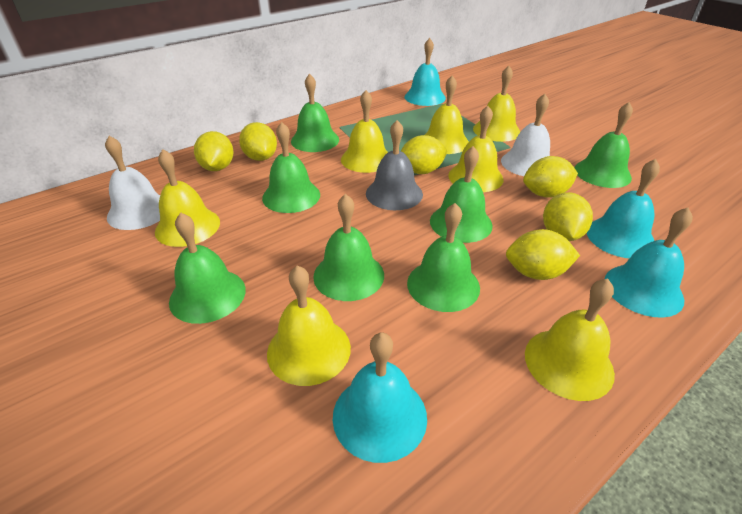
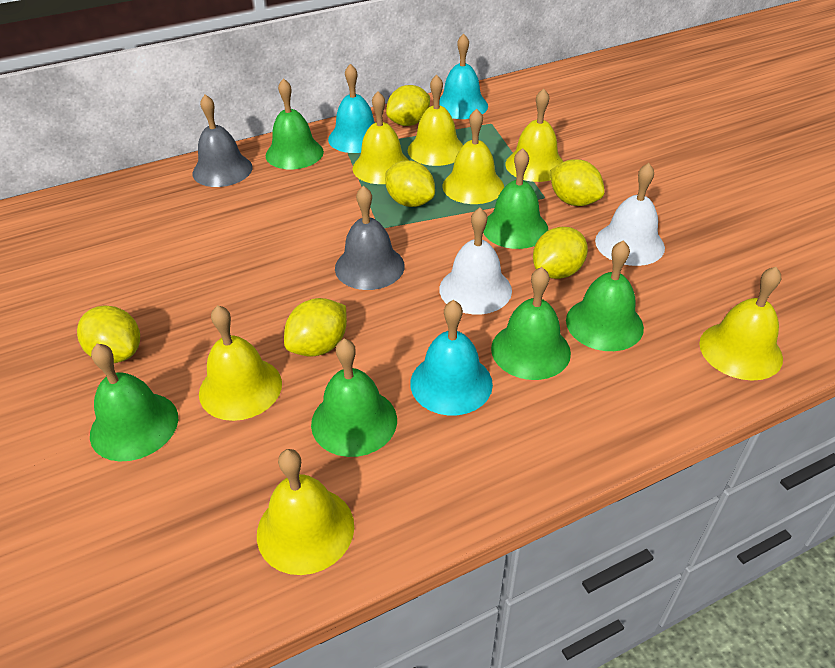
green bell: 7 -> 6
grey bell: 1 -> 2
turquoise bell: 4 -> 3

